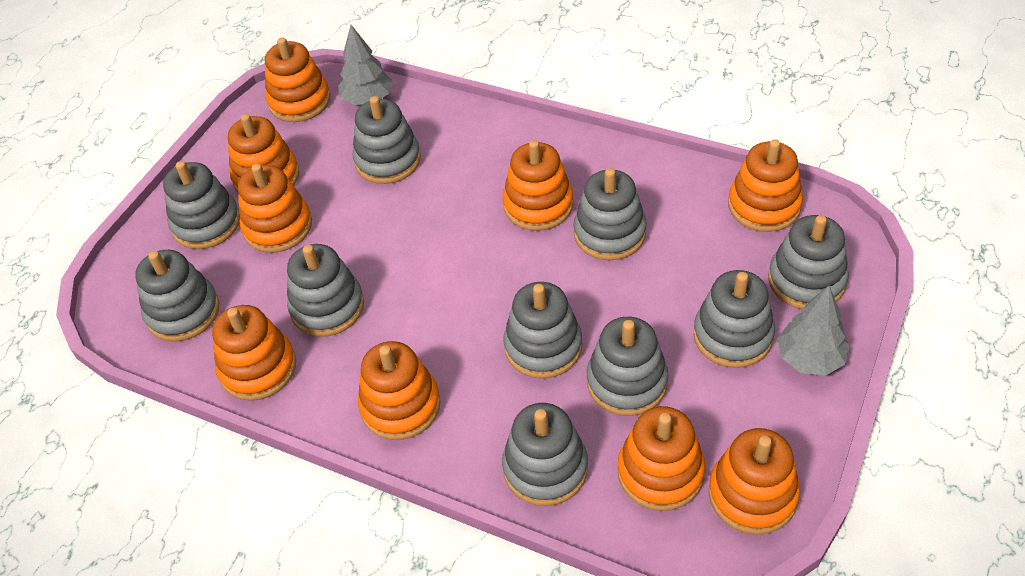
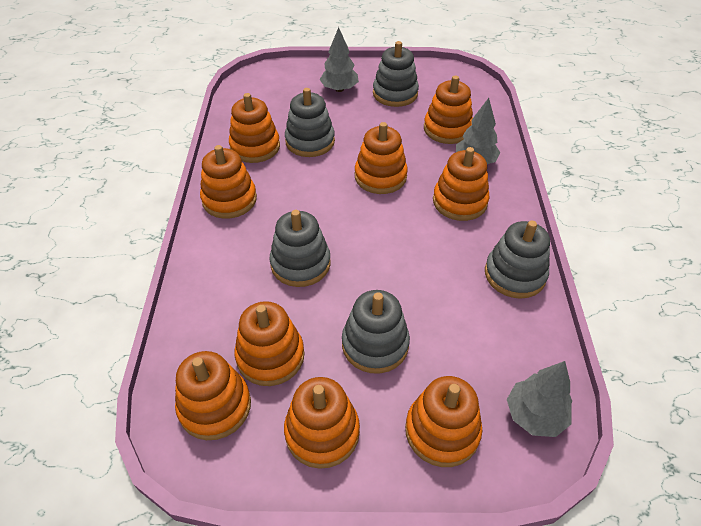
grey stacking toy: 10 -> 5
grey tree: 2 -> 3

